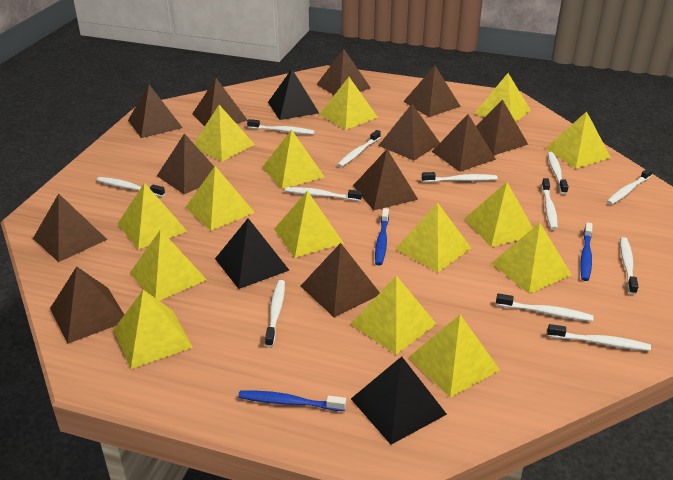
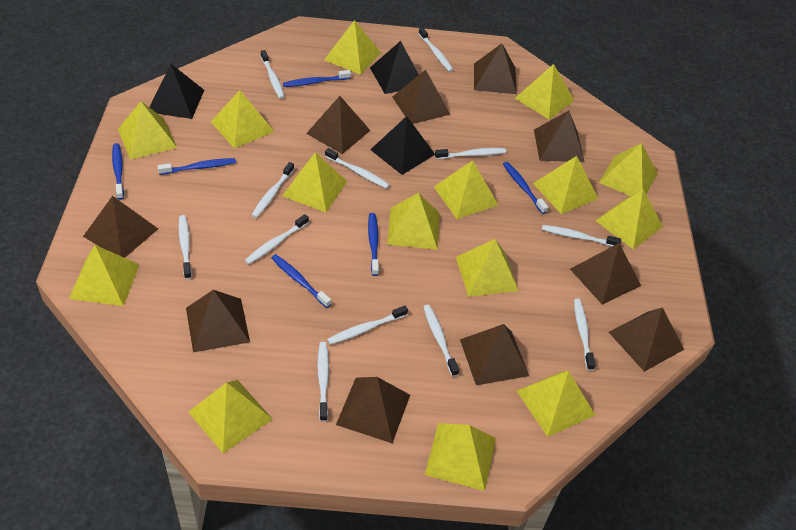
blue toothbrush: 3 -> 6
brown pyramid: 12 -> 10

